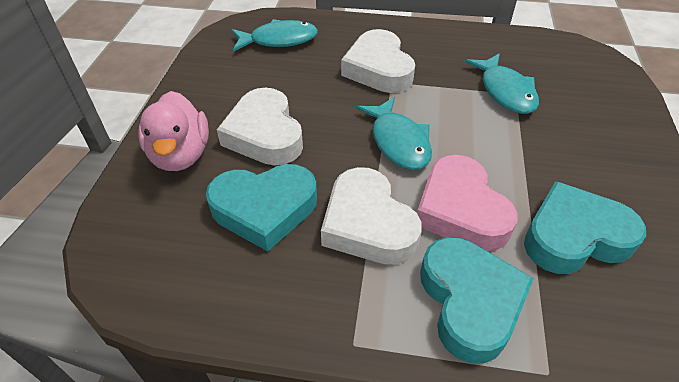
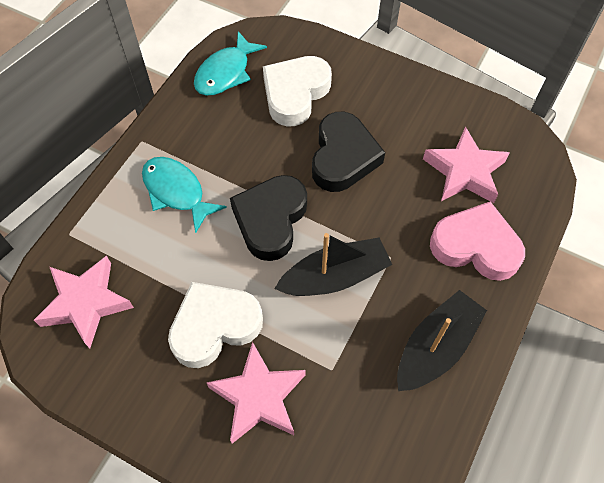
black boat: 0 -> 2
black heart: 0 -> 2
pink duck: 1 -> 0
pink star: 0 -> 3
turquoise fish: 3 -> 2
turquoise heart: 3 -> 0
white heart: 3 -> 2

